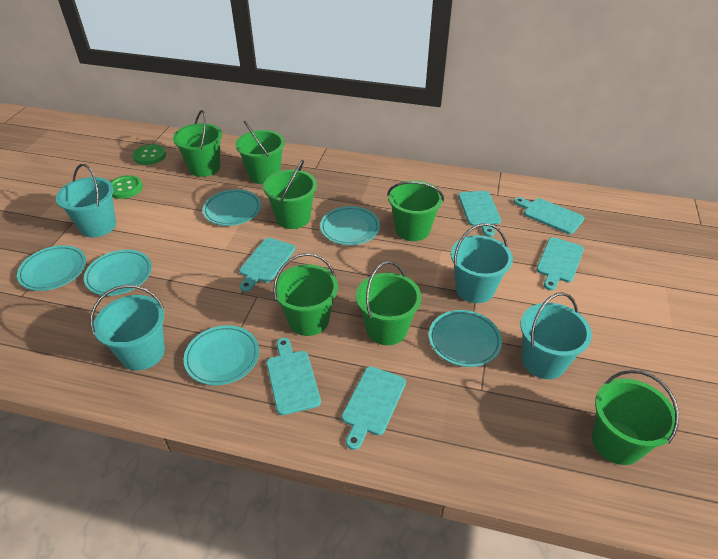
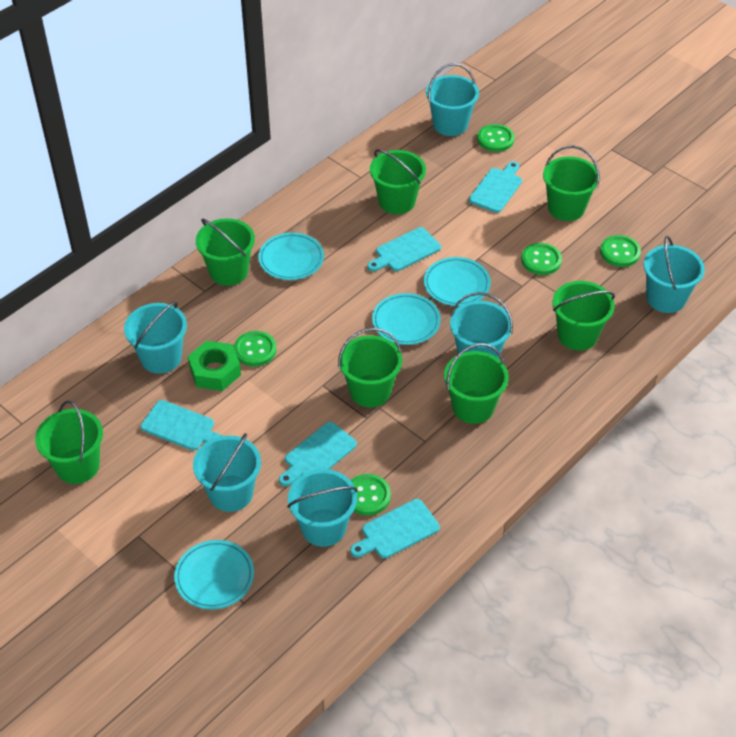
green button: 2 -> 5
green nut: 0 -> 1
turquoise bucket: 4 -> 6
turquoise cutting board: 6 -> 5
turquoise plate: 6 -> 4

